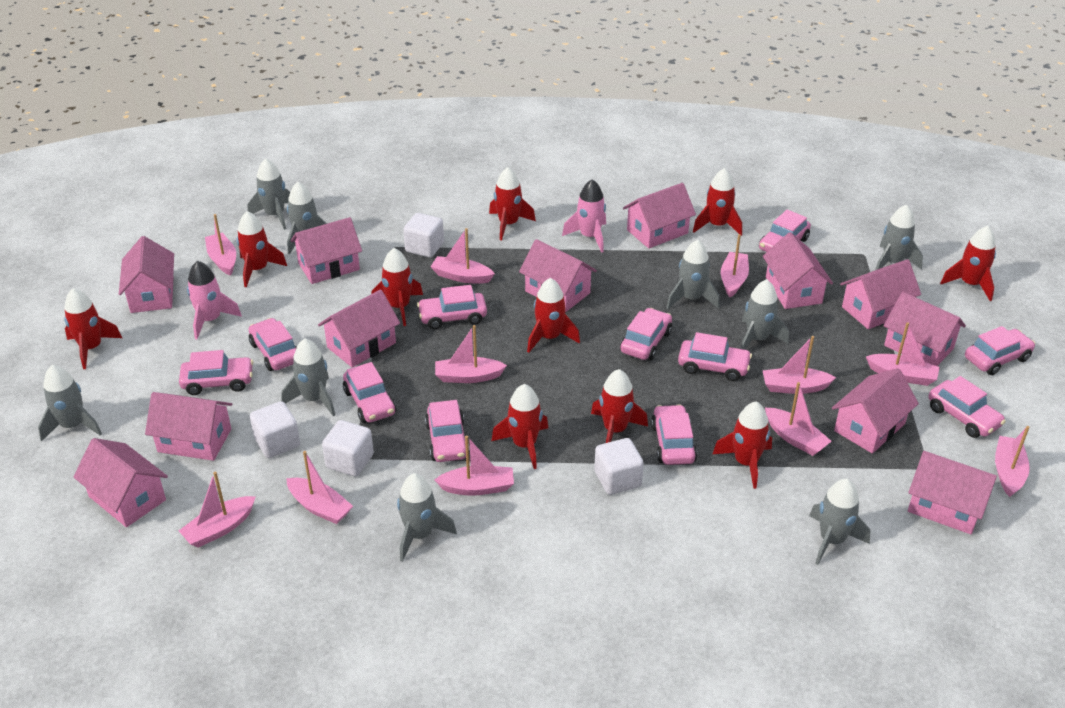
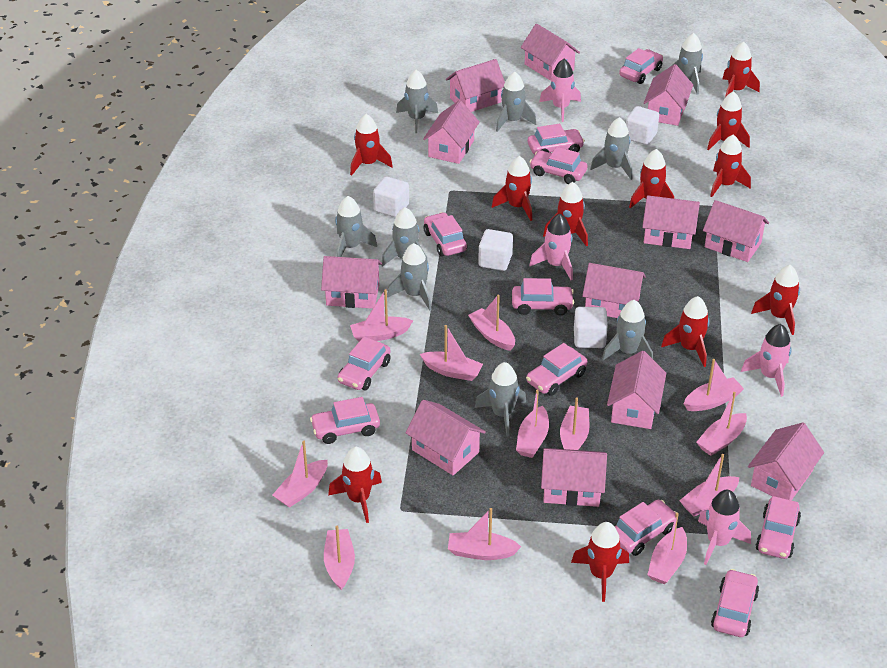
pink boat: 11 -> 12
pink rocket: 2 -> 4
red rocket: 10 -> 11

